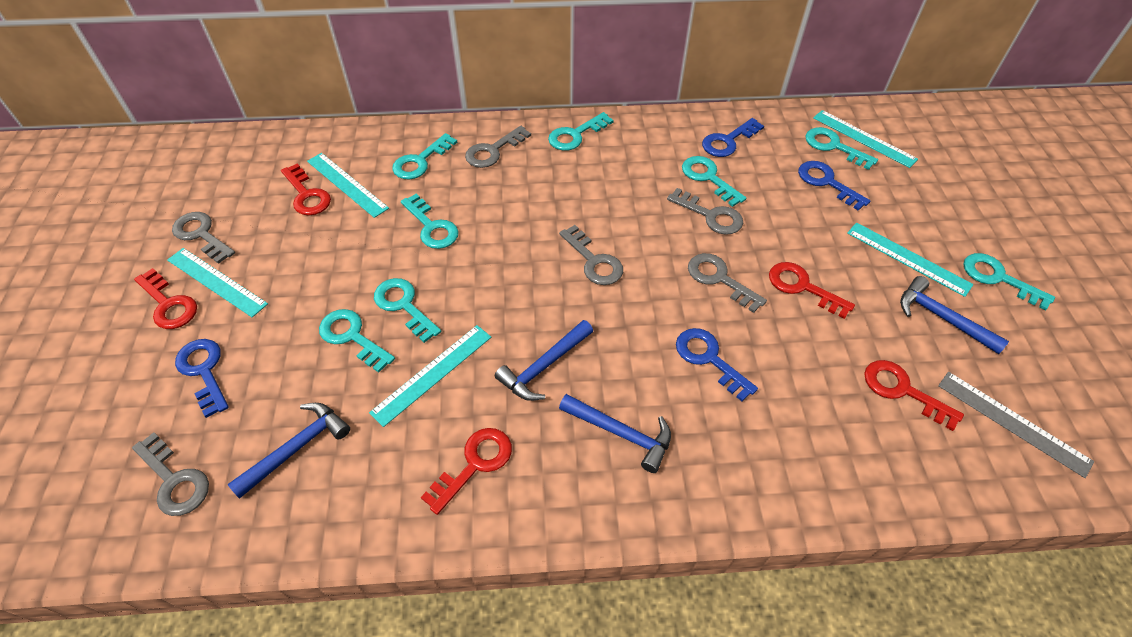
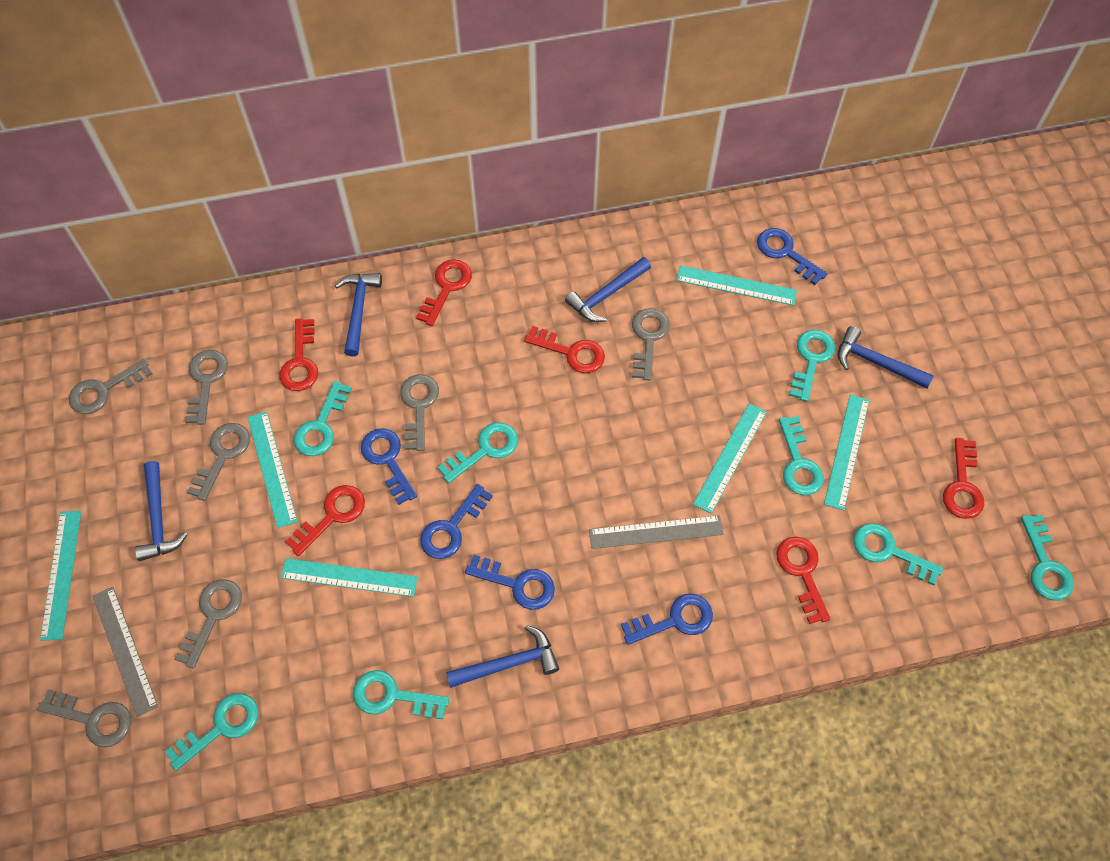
blue hammer: 4 -> 5
blue key: 4 -> 5
grey key: 6 -> 7
grey ruler: 1 -> 2
red key: 5 -> 6
turquoise ruler: 5 -> 6

